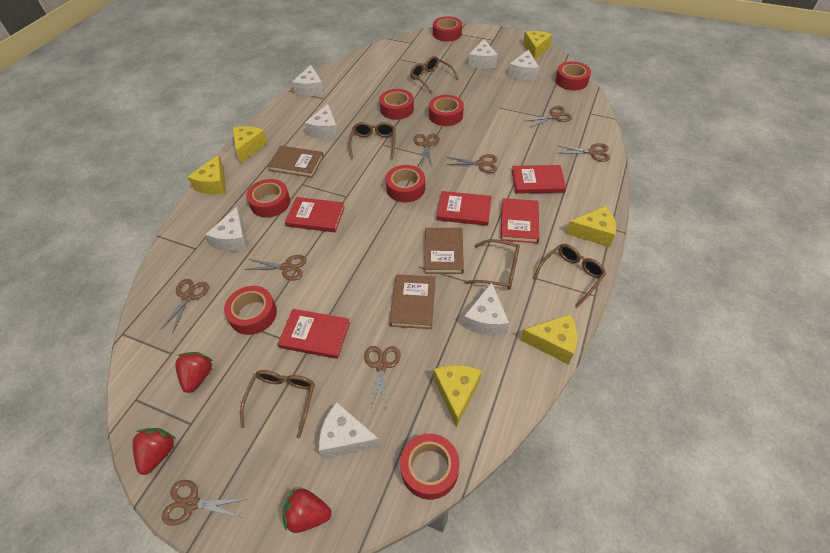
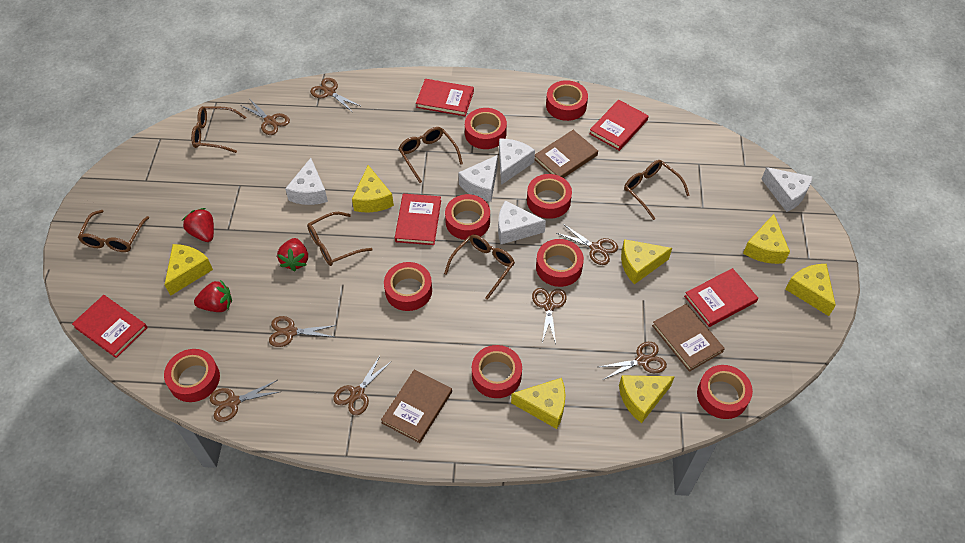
brown glasses: 5 -> 6
red tape: 8 -> 9
white cheese: 7 -> 5
yellow cheese: 6 -> 7

